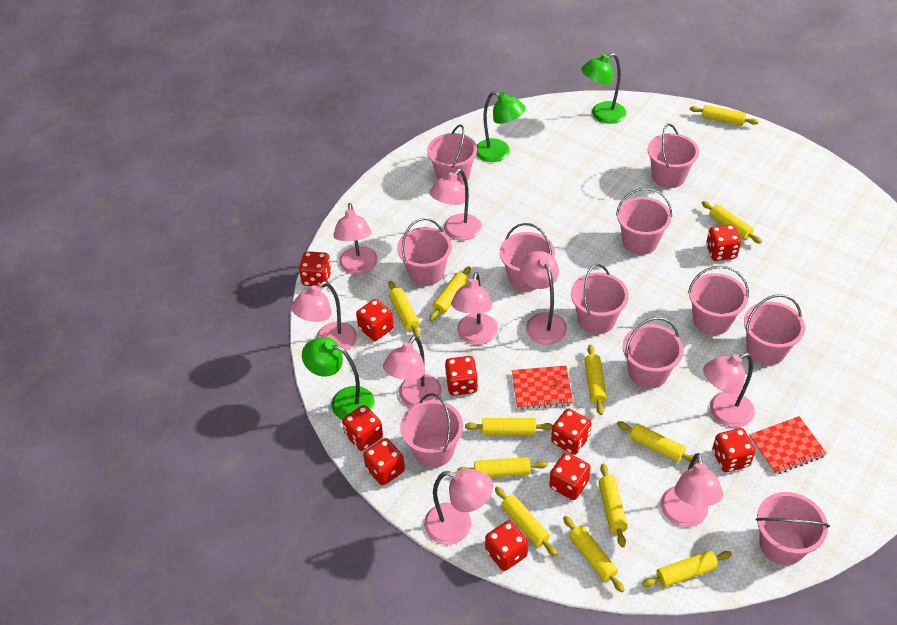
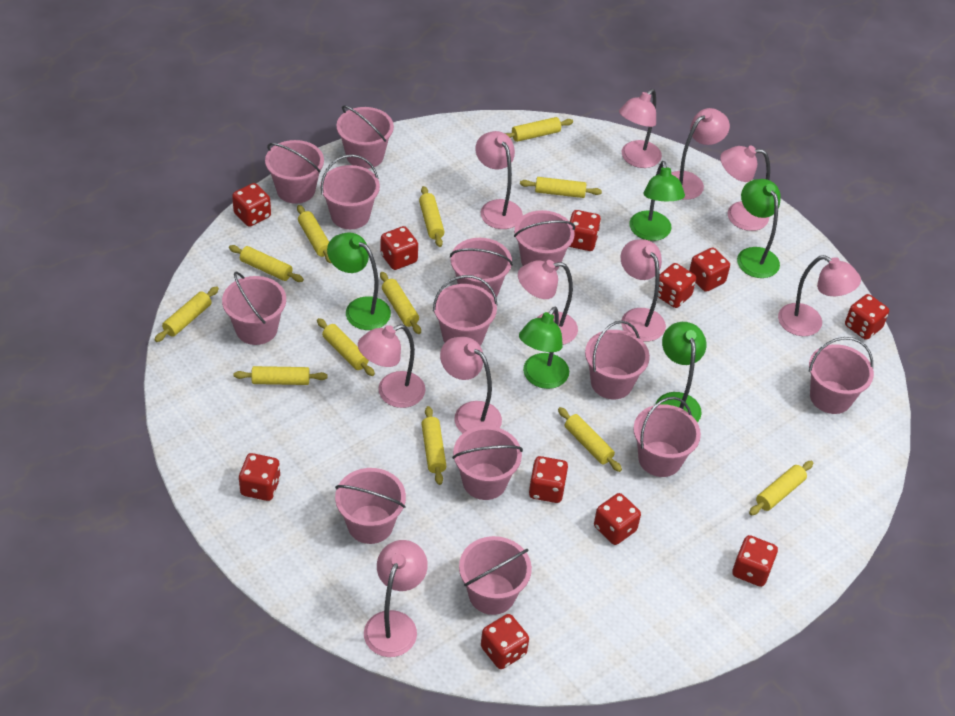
green lamp: 3 -> 5
pink bucket: 11 -> 13
pink lamp: 9 -> 10
red dice: 10 -> 11
red notebook: 2 -> 0

